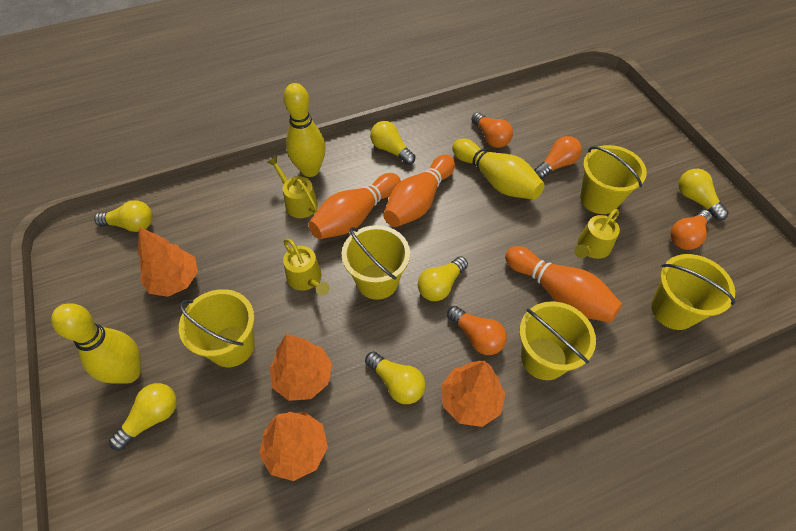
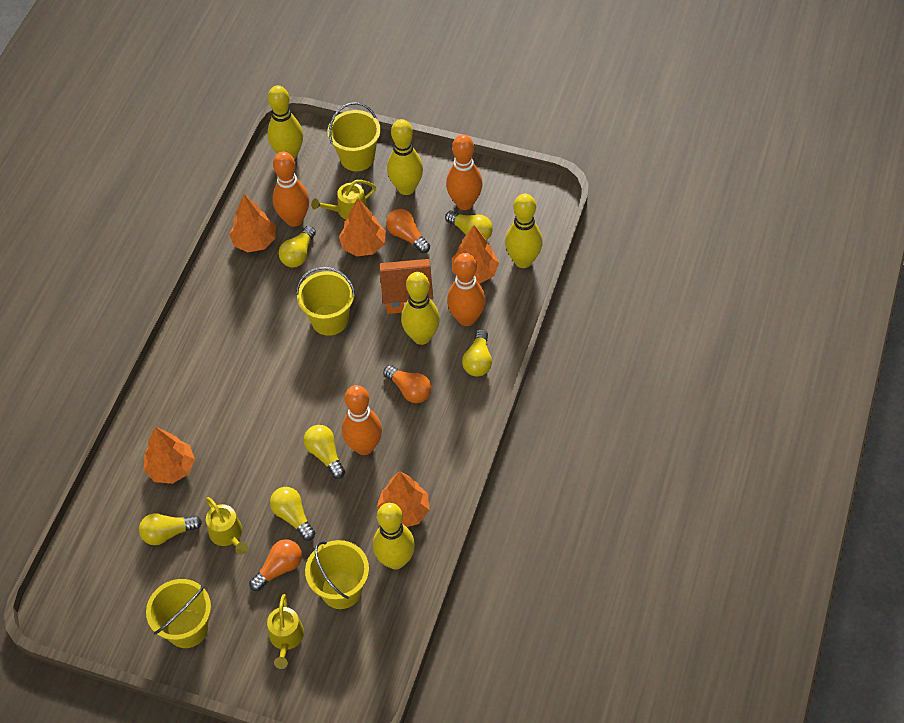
orange bowling pin: 3 -> 4
orange house: 0 -> 1
orange light bulb: 4 -> 3
orange tree: 4 -> 5
yellow bowling pin: 3 -> 5
yellow bucket: 5 -> 4

